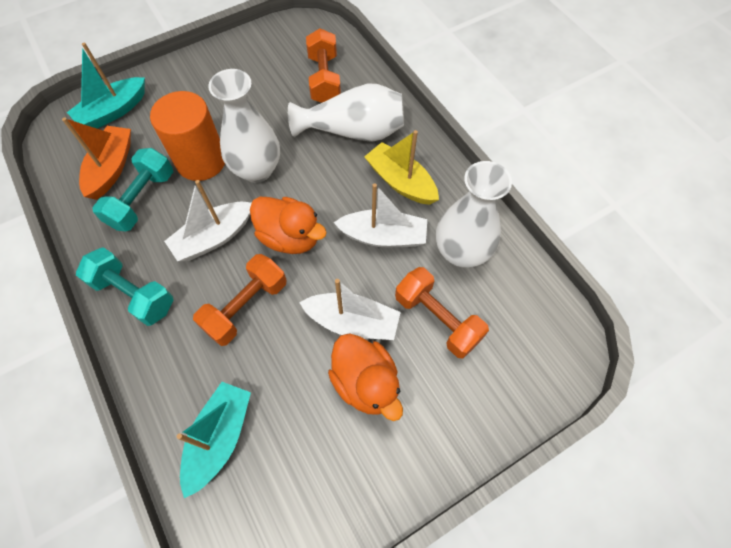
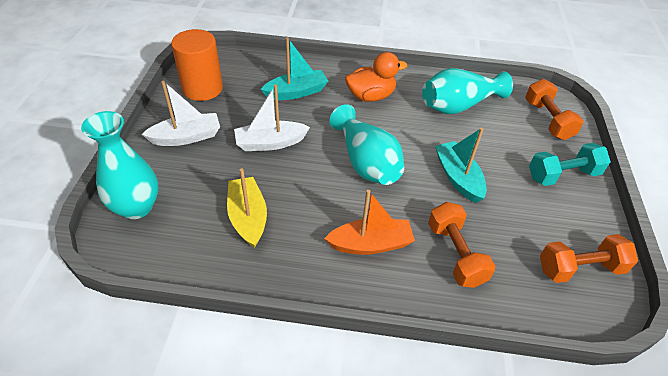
orange duck: 2 -> 1
turquoise dumbbell: 2 -> 1
turquoise vase: 0 -> 3
white boat: 3 -> 2
white vase: 3 -> 0

